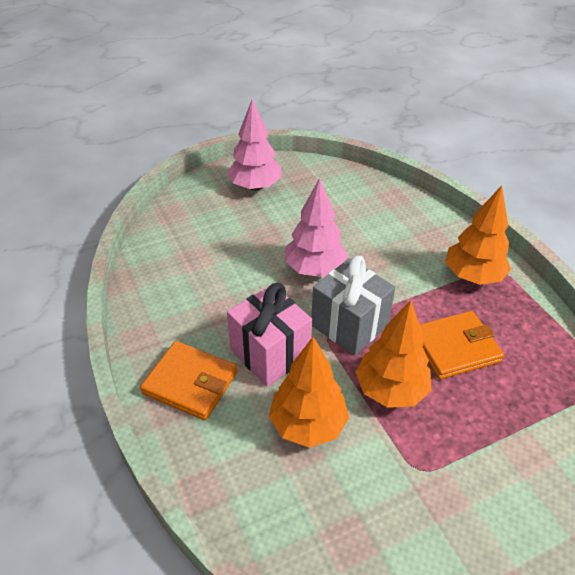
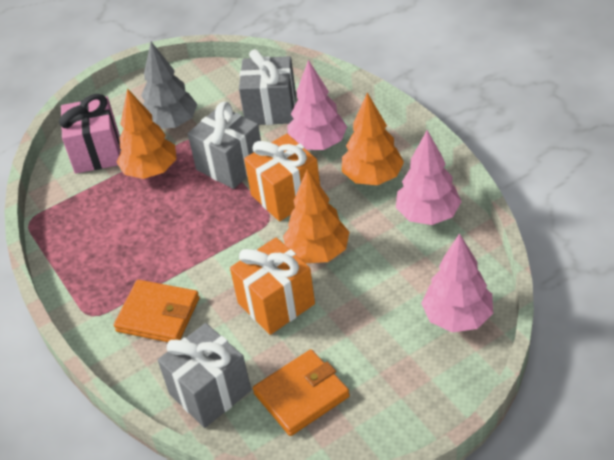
grey gift: 1 -> 3
grey tree: 0 -> 1
orange gift: 0 -> 2
pink tree: 2 -> 3

